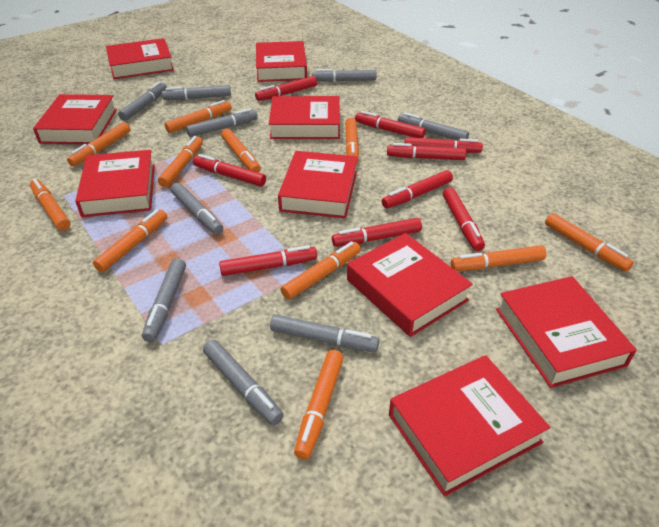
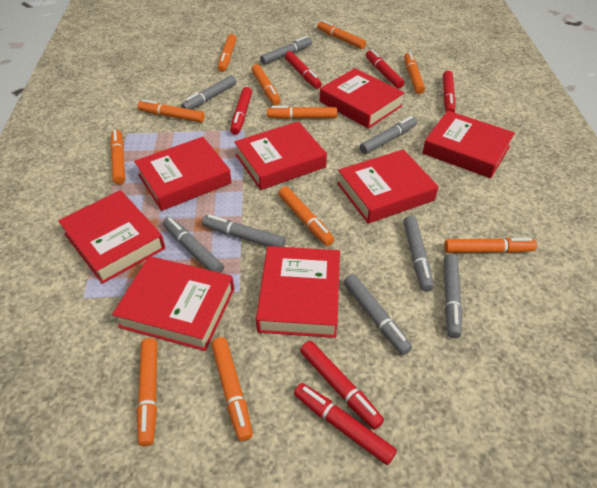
grey marker: 9 -> 8
red book: 9 -> 8
red marker: 9 -> 6

